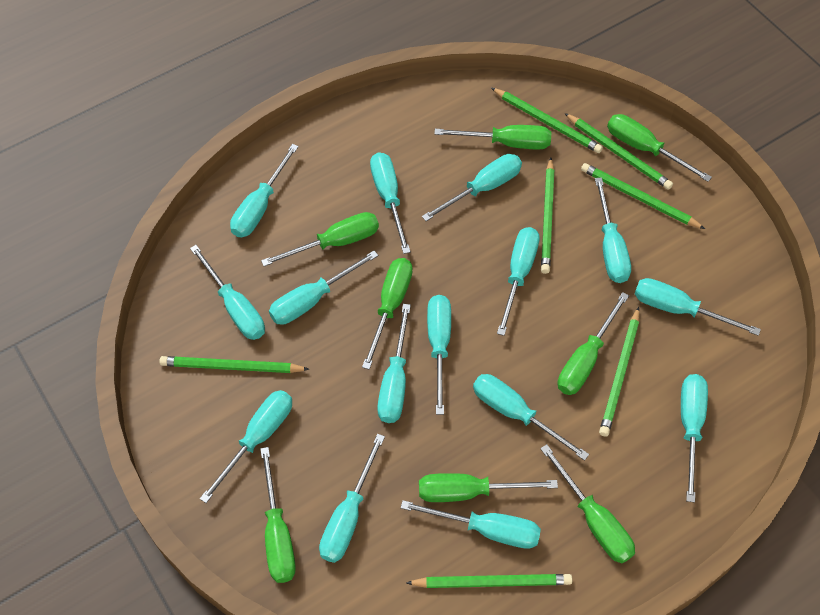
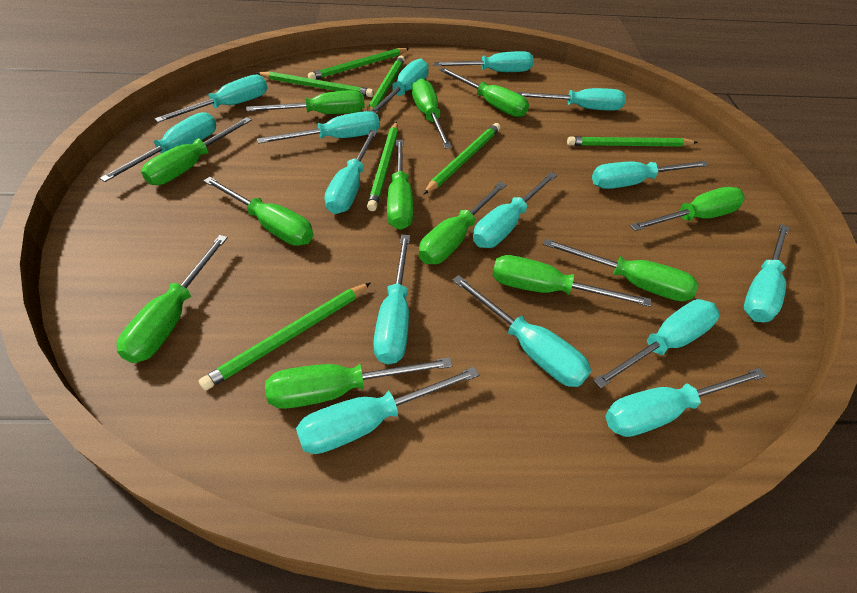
green screwdriver: 8 -> 12

